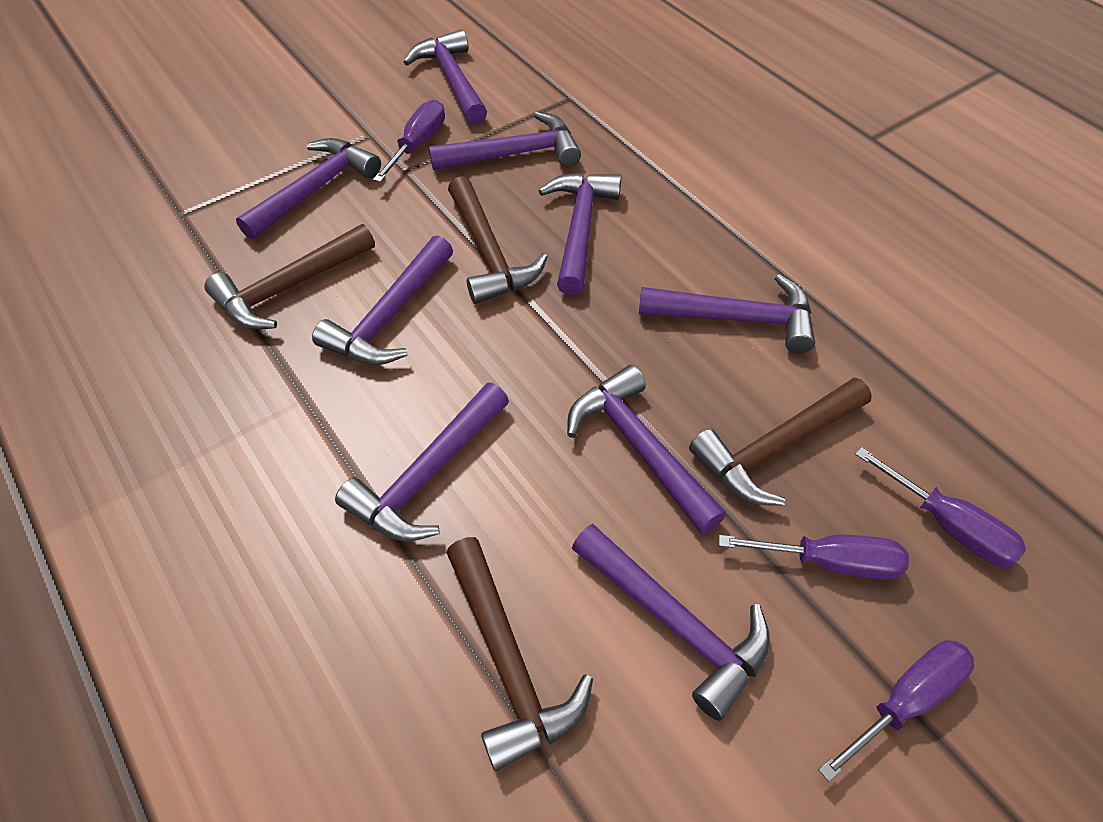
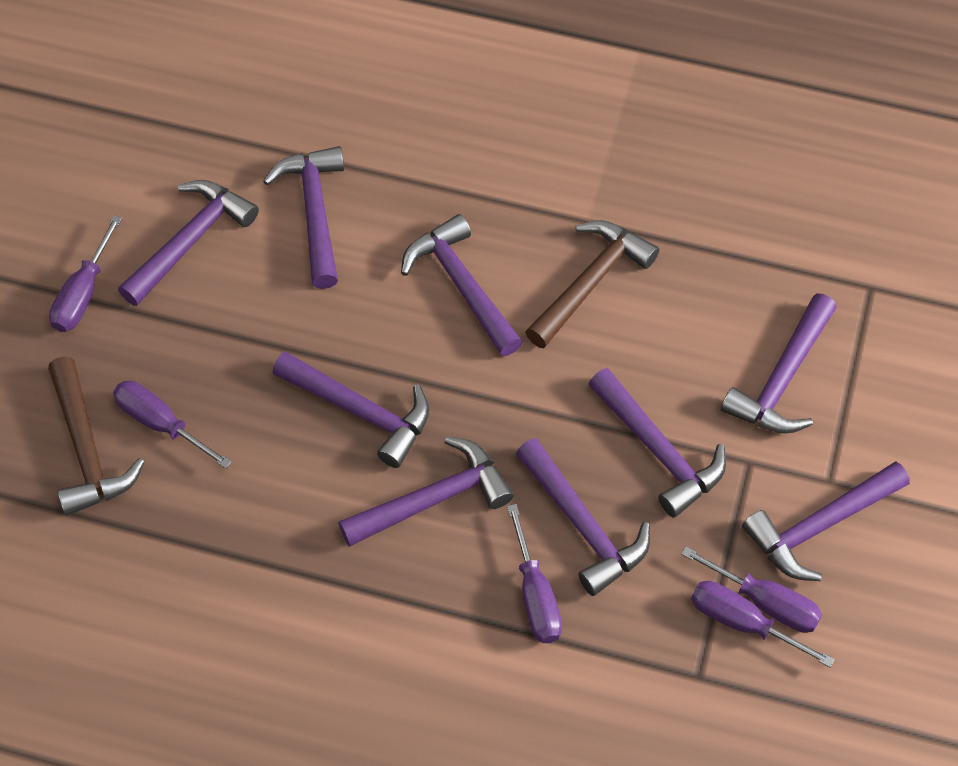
brown hammer: 4 -> 2
purple screwdriver: 4 -> 5

